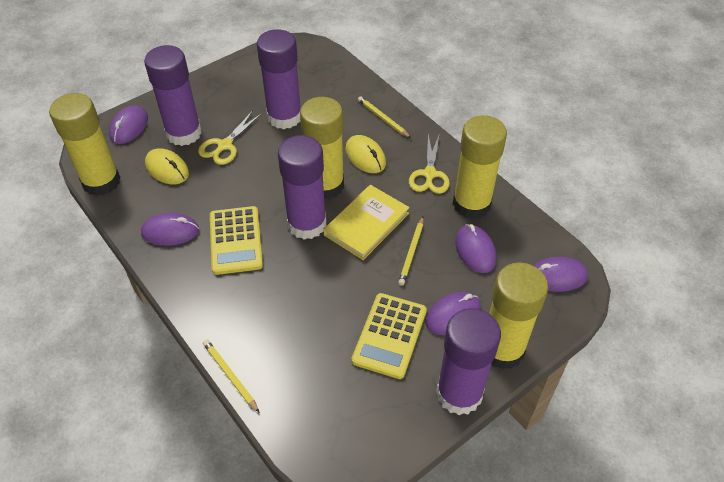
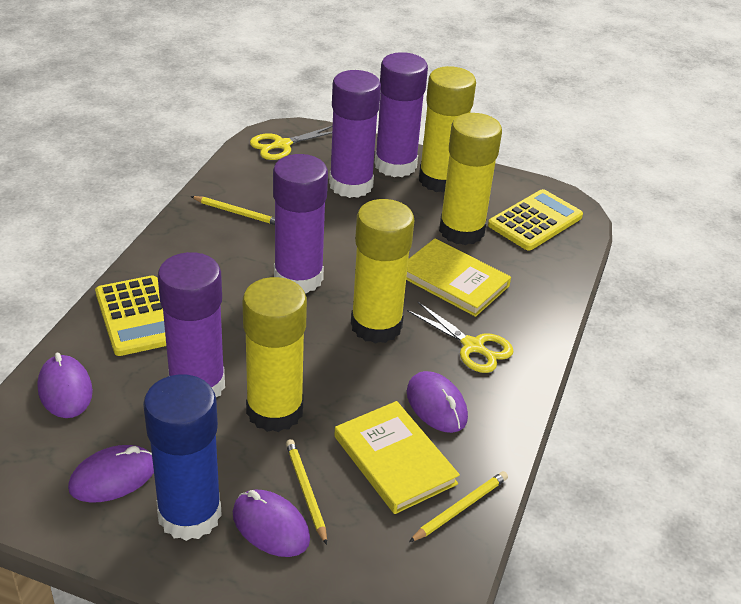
blue glue stick: 0 -> 1
purple mouse: 5 -> 4
yellow book: 1 -> 2
yellow mouse: 2 -> 0

